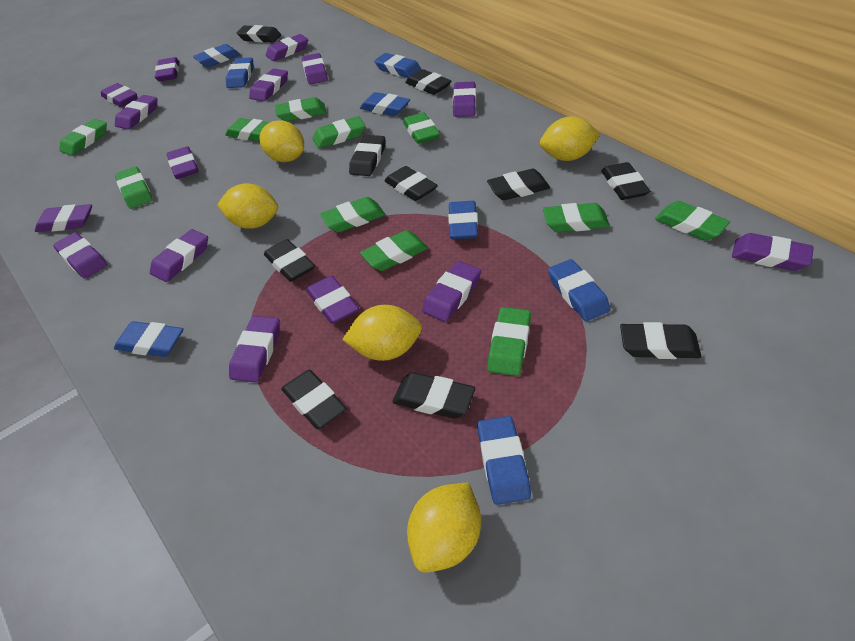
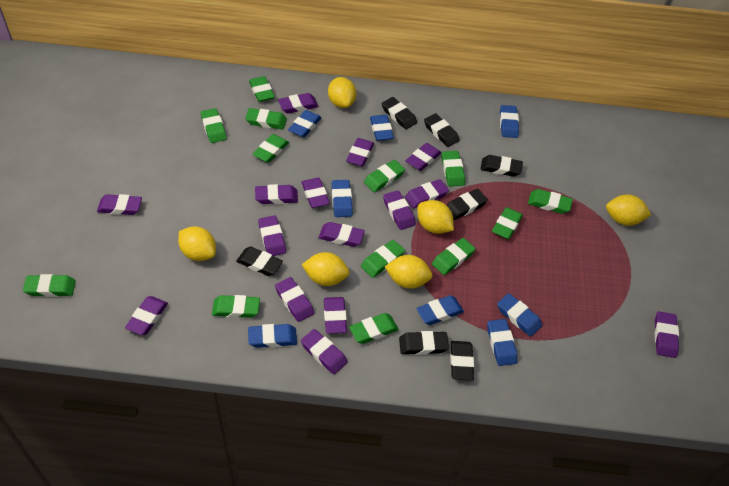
black eraser: 10 -> 7
green eraser: 11 -> 13
yellow lemon: 5 -> 6

